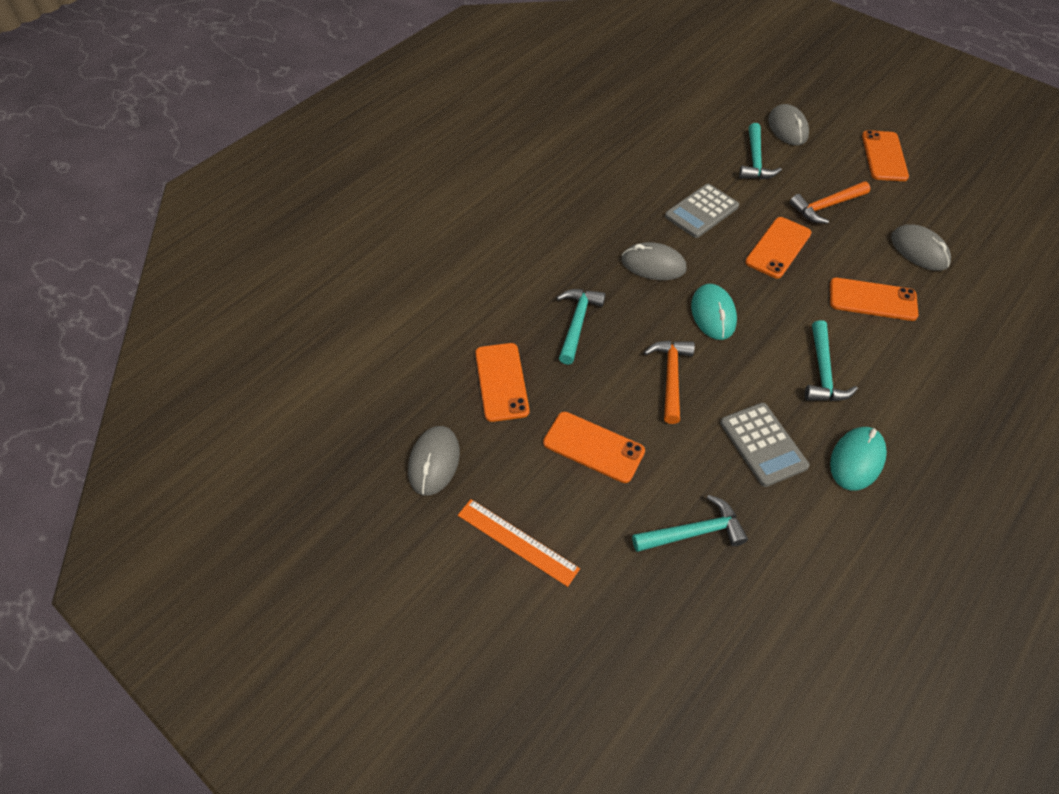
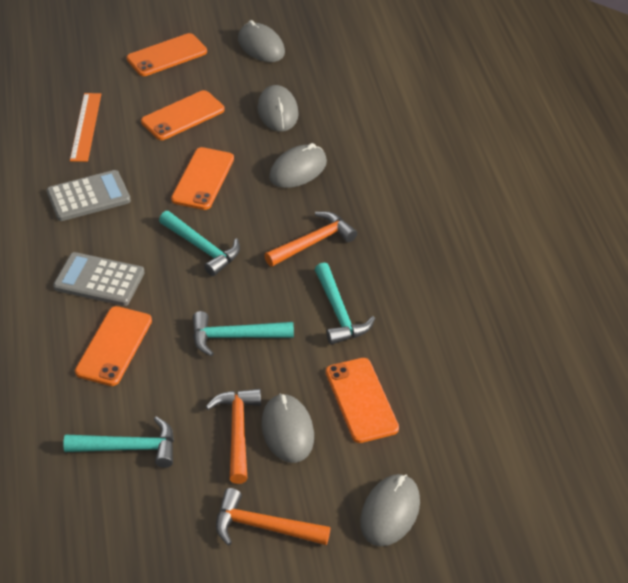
grey mouse: 4 -> 5
orange hammer: 2 -> 3
turquoise mouse: 2 -> 0

